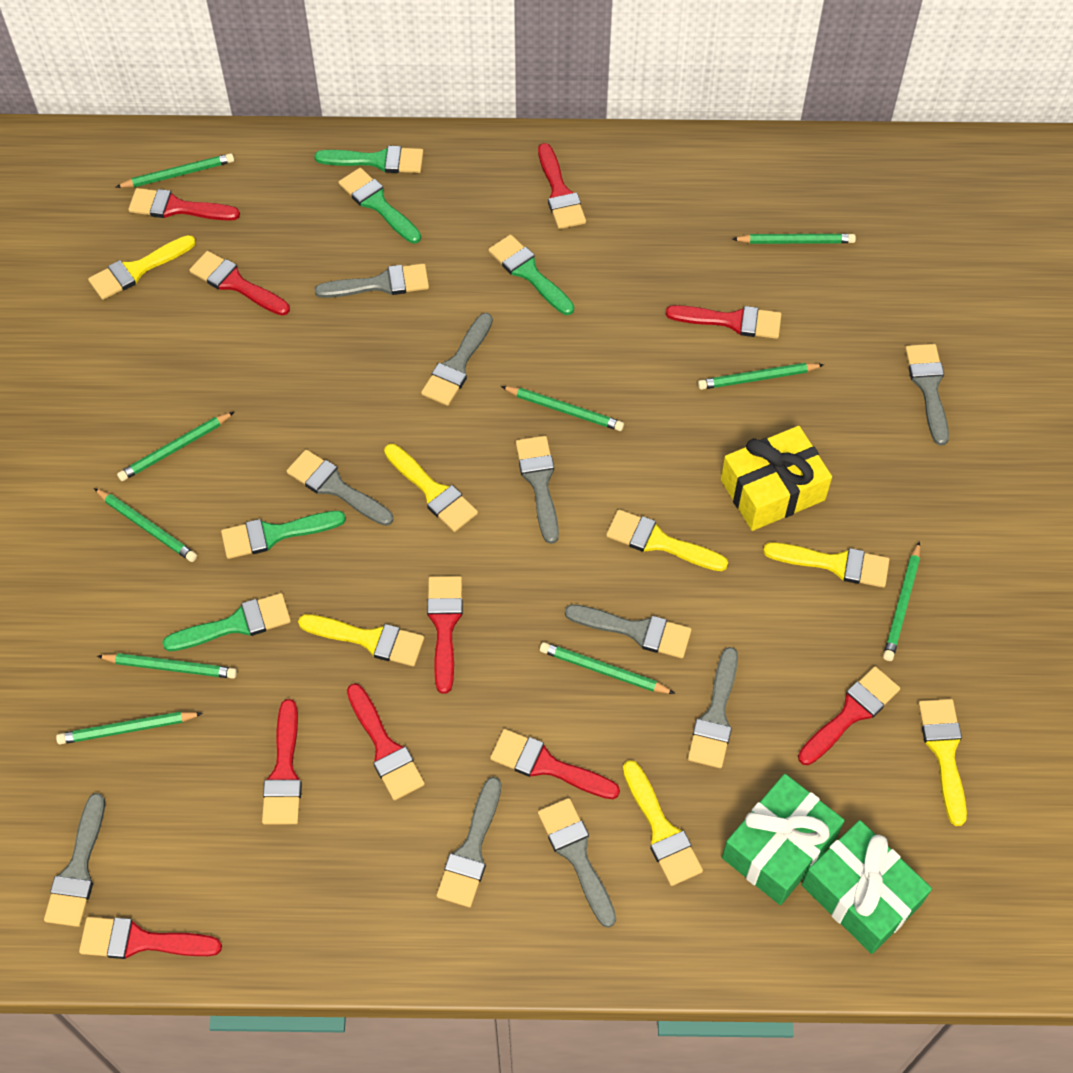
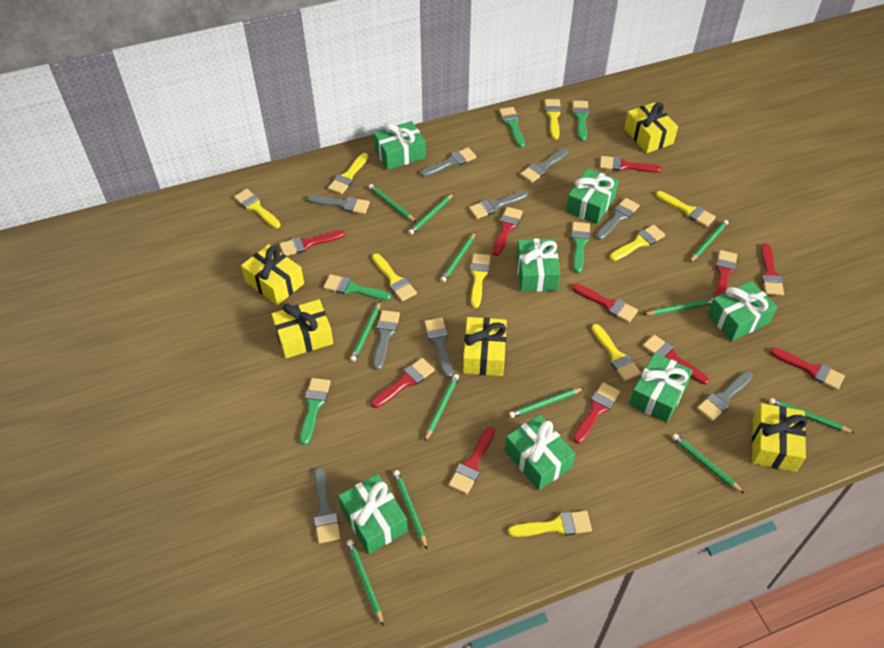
green gift: 2 -> 7
green pencil: 10 -> 12
grey brush: 10 -> 9
red brush: 10 -> 11
yellow brush: 7 -> 9
yellow gift: 1 -> 5

